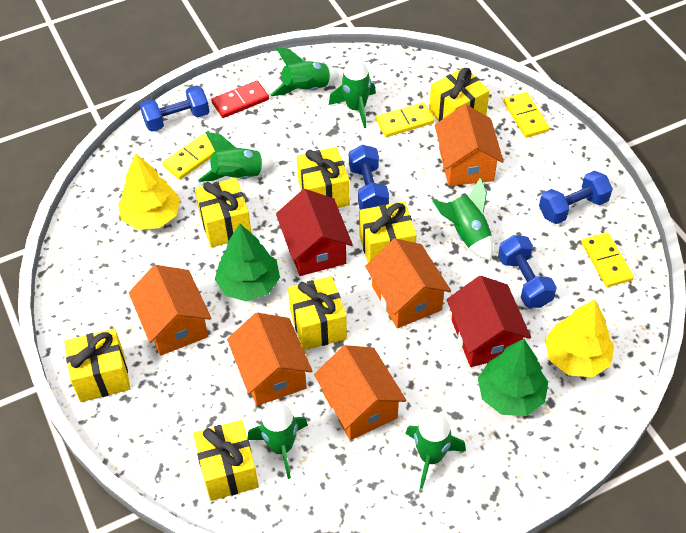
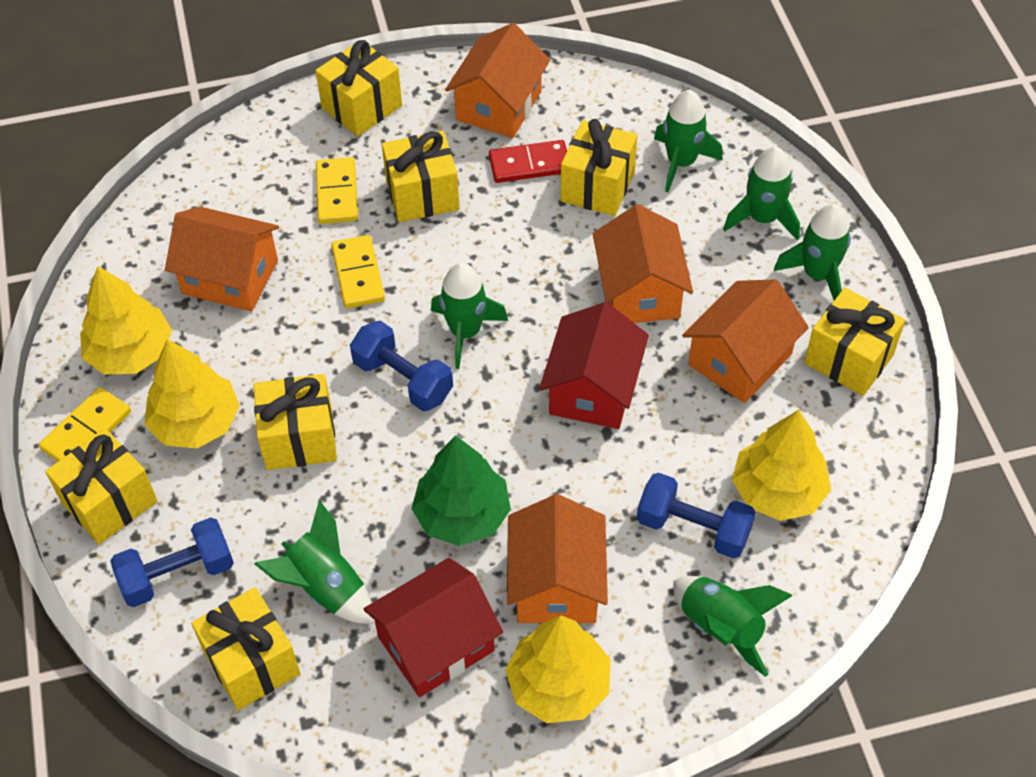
blue dumbbell: 4 -> 3
green tree: 2 -> 1
yellow domino: 4 -> 3
yellow tree: 2 -> 4

